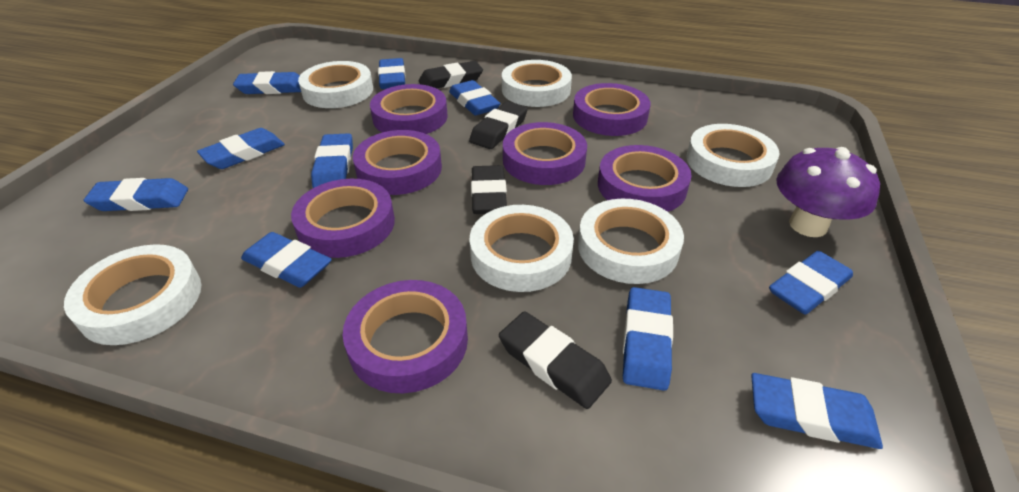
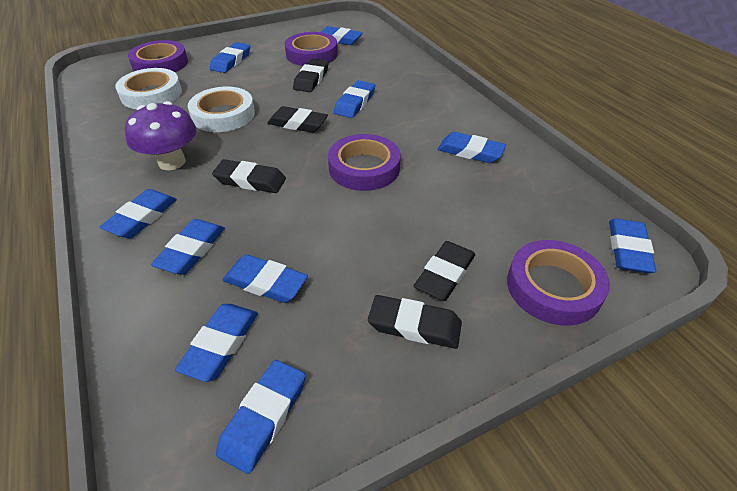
black eraser: 4 -> 5
purple tape: 7 -> 4
white tape: 6 -> 2

